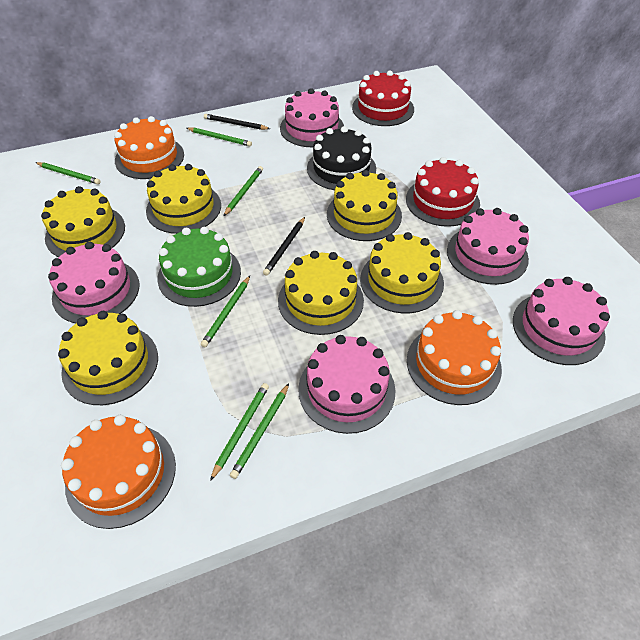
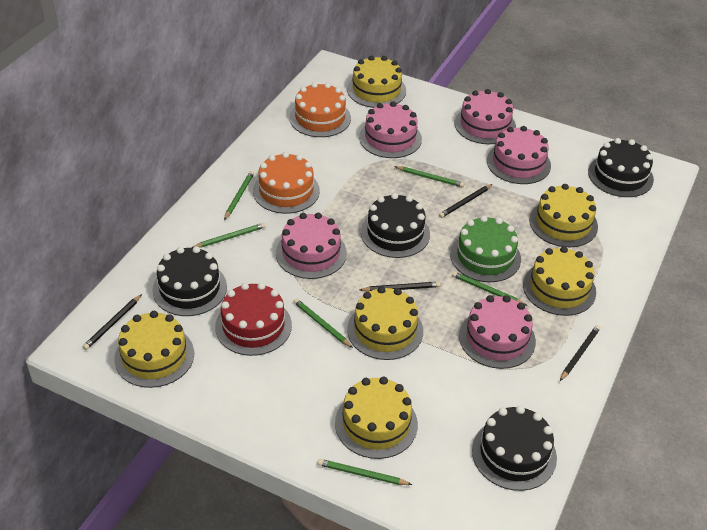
black cake: 1 -> 4
black pencil: 2 -> 4
orange cake: 3 -> 2
red cake: 2 -> 1

